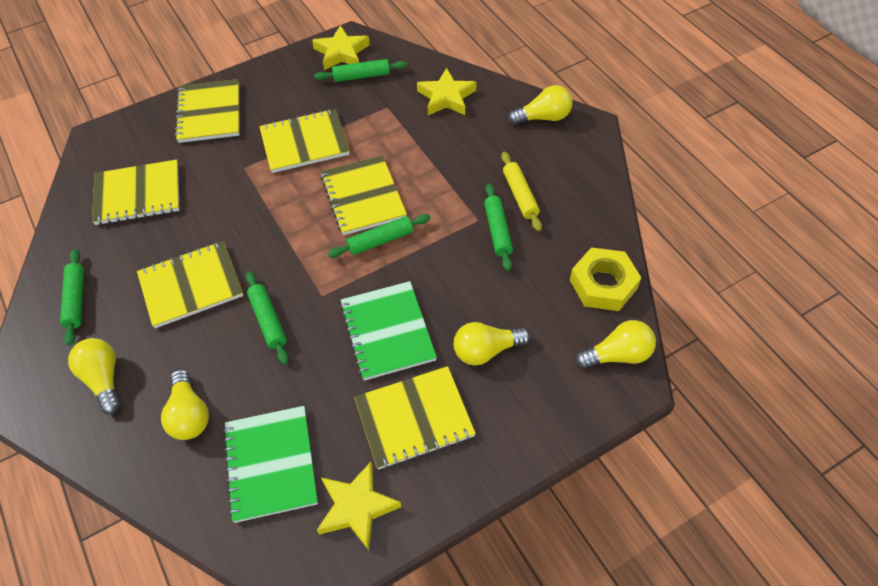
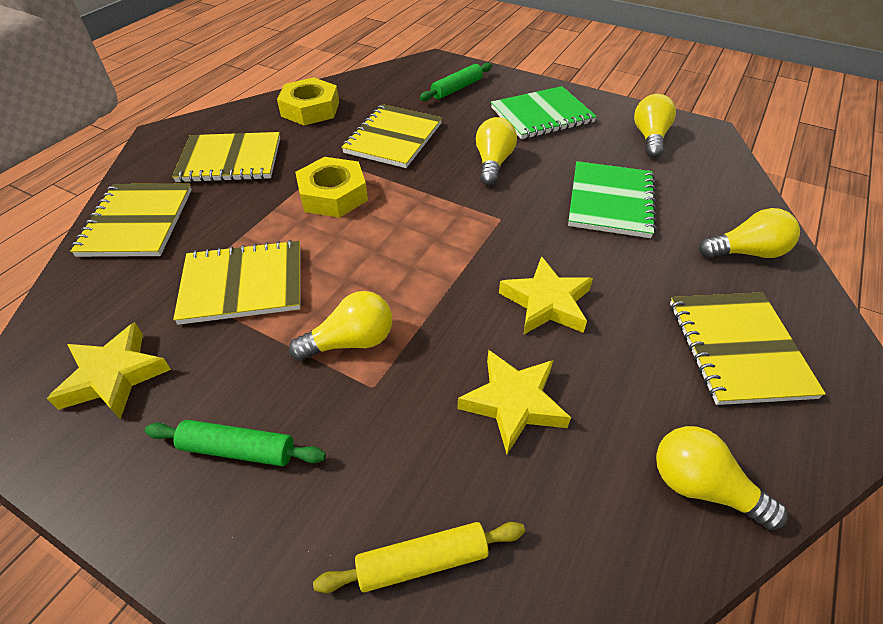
green rolling pin: 5 -> 2
yellow notebook: 6 -> 5
yellow nut: 1 -> 2

